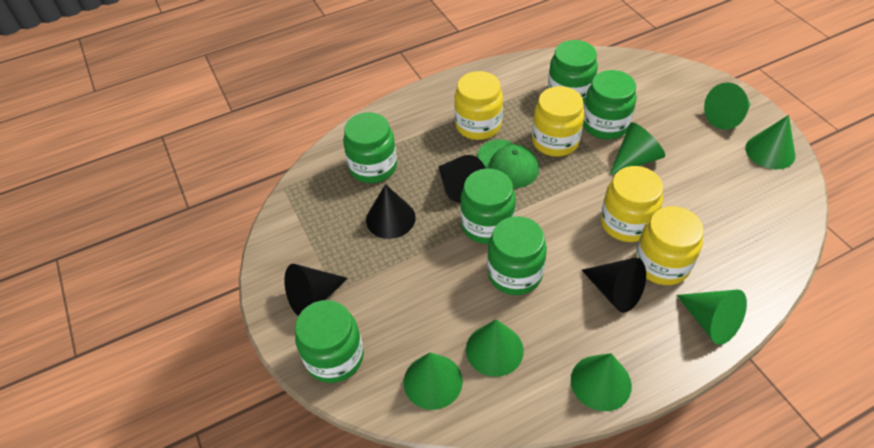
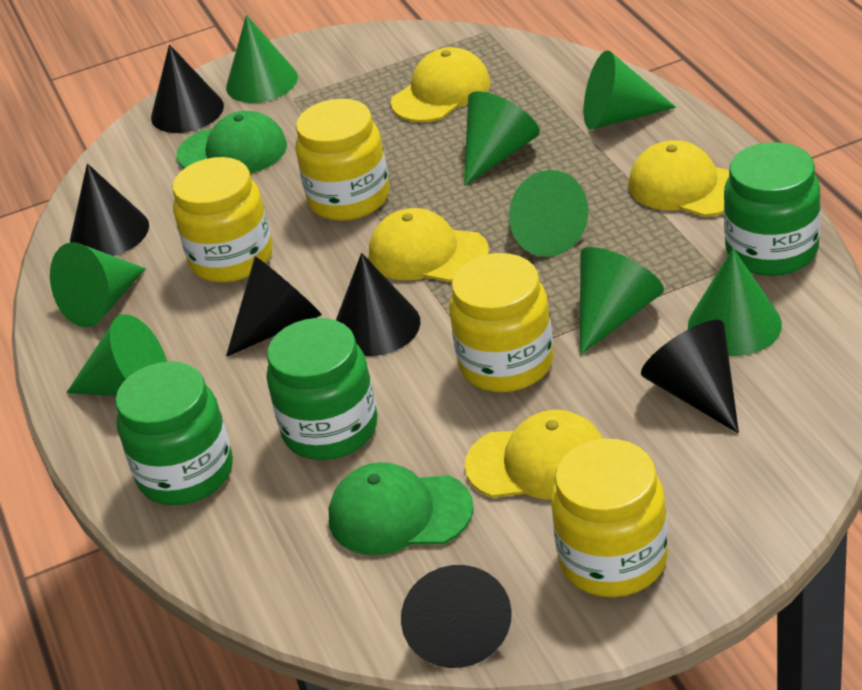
black cone: 4 -> 6
green cap: 1 -> 2
green cone: 7 -> 8
green jar: 6 -> 3
yellow cap: 0 -> 4

